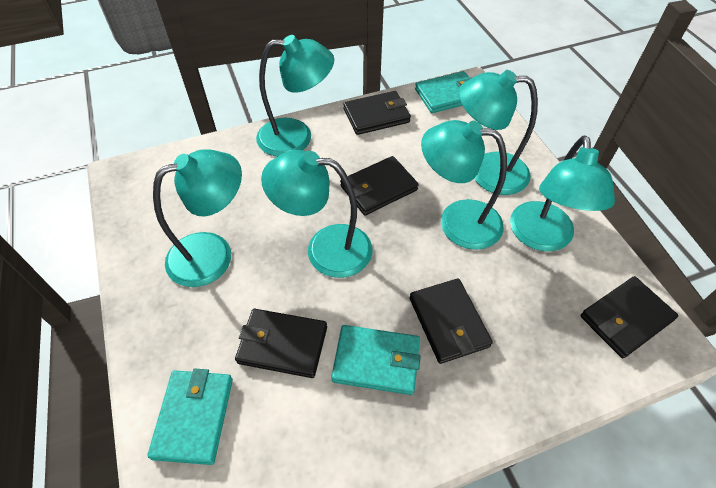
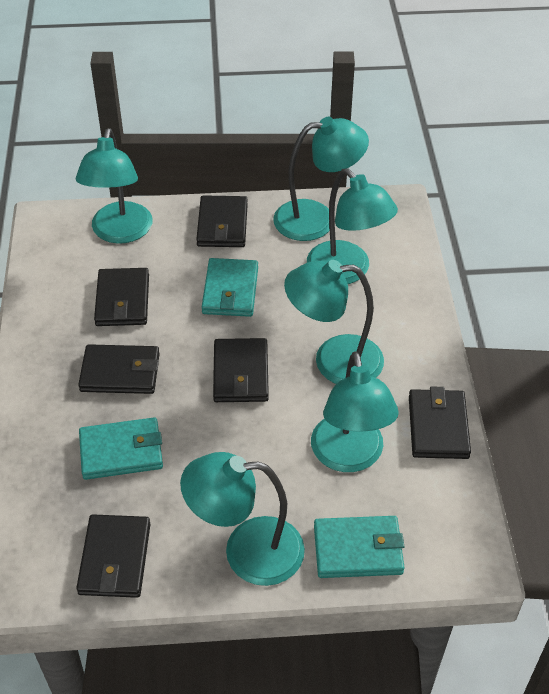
black wallet: 5 -> 6

